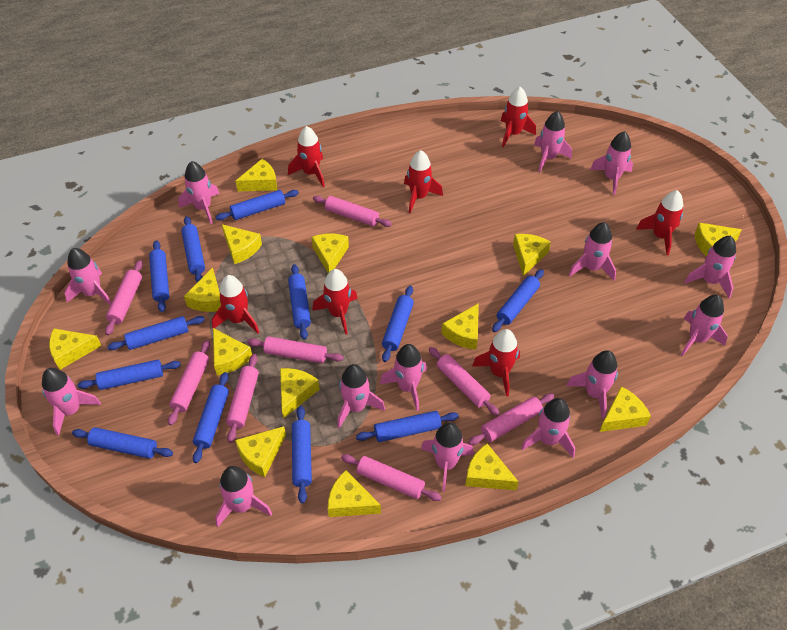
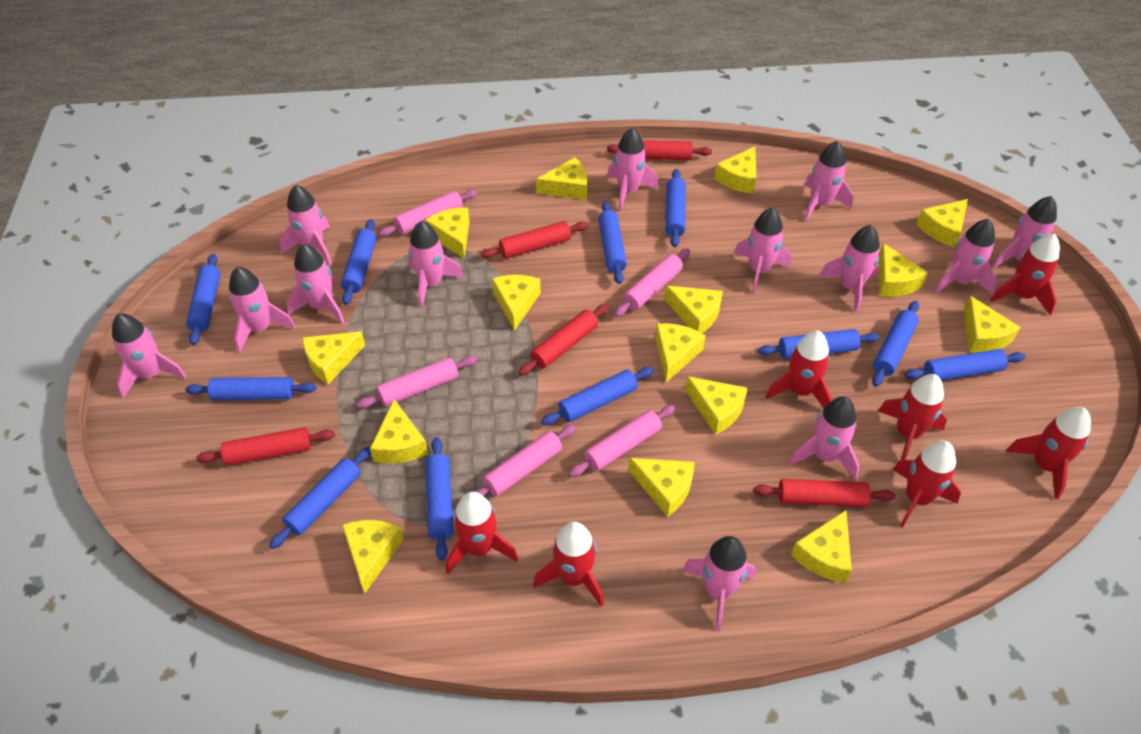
blue rolling pin: 12 -> 11
pink rocket: 14 -> 13
pink rolling pin: 8 -> 5
red rolling pin: 0 -> 5
yellow cheese: 14 -> 15

